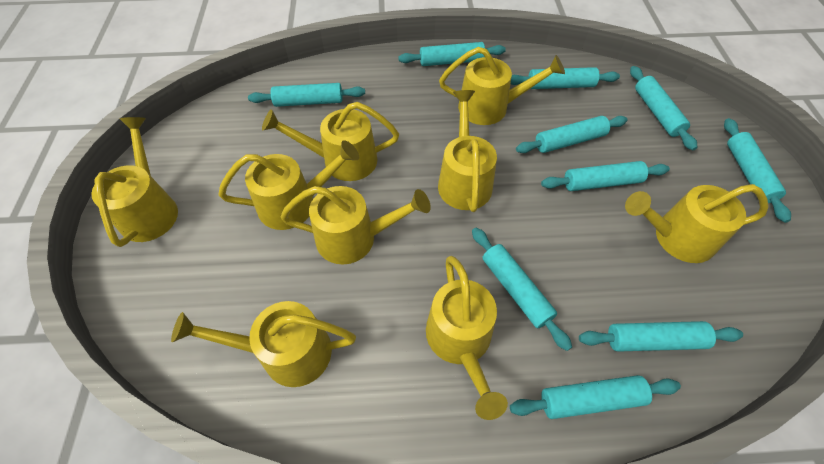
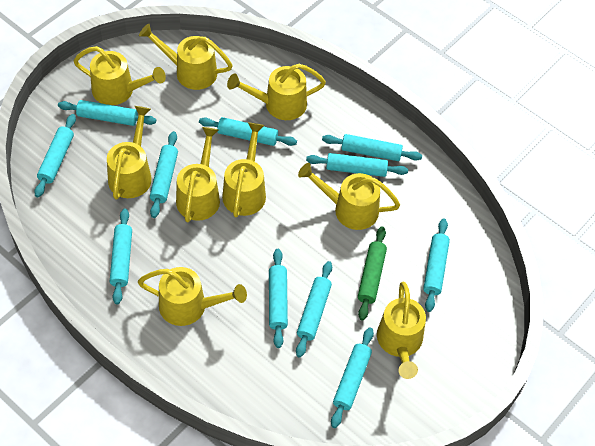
green rolling pin: 0 -> 1
turquoise rolling pin: 10 -> 11

